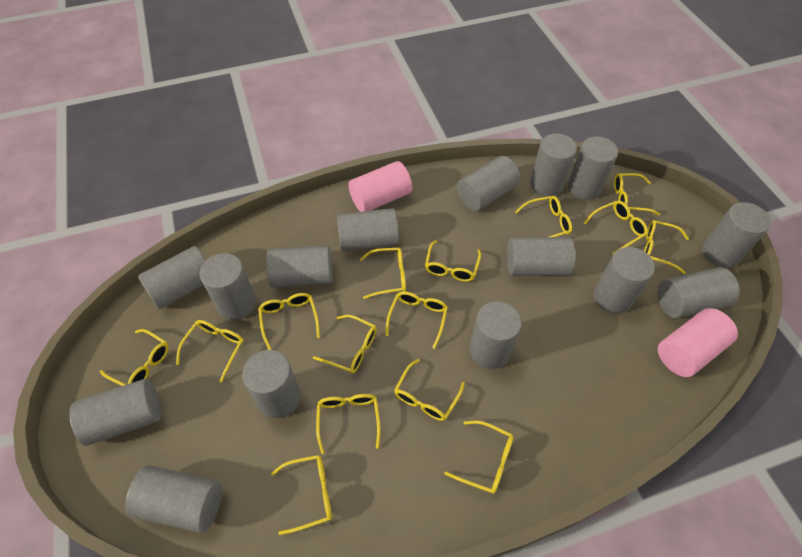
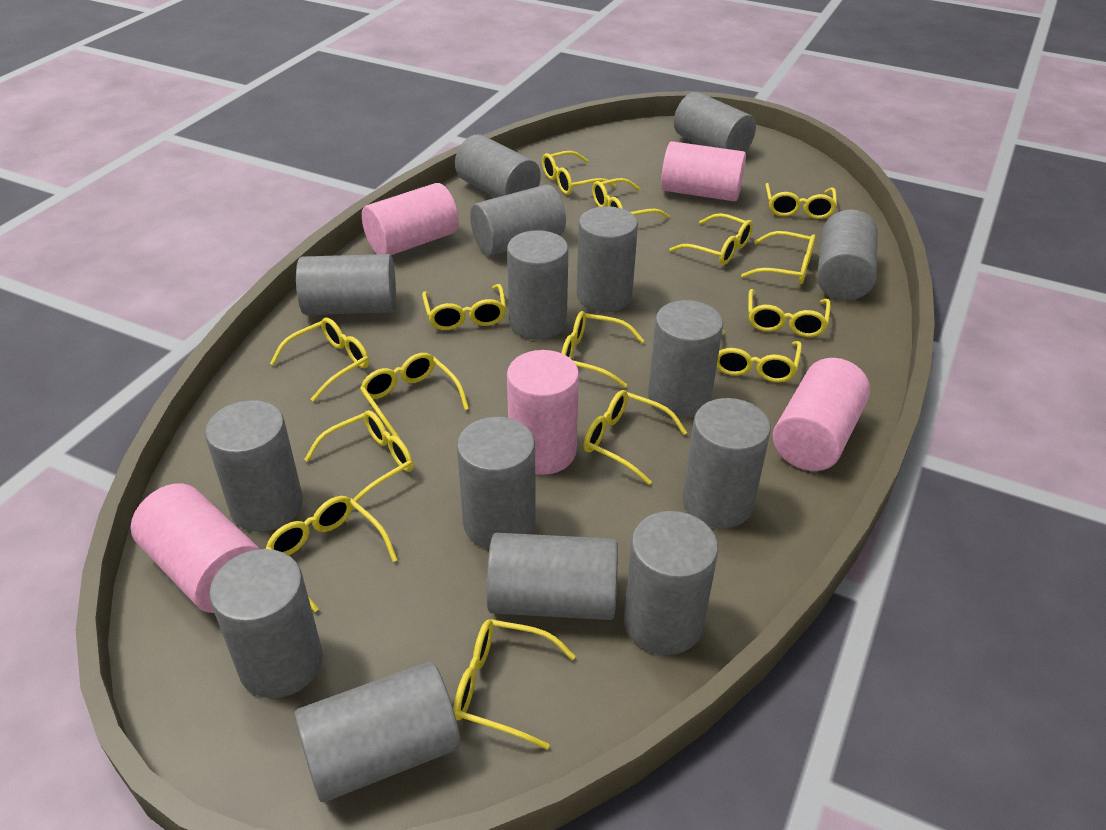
pink cylinder: 2 -> 5

